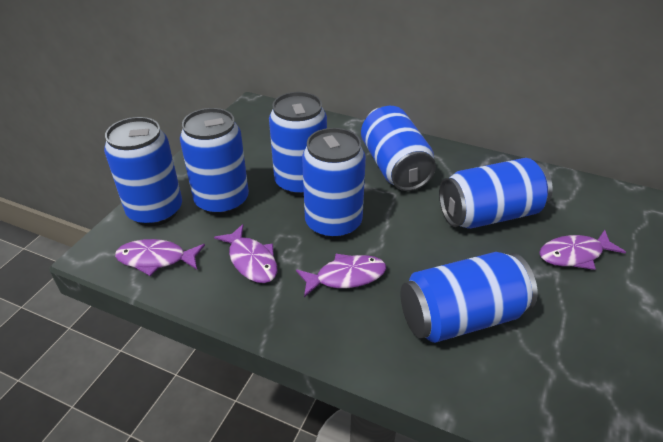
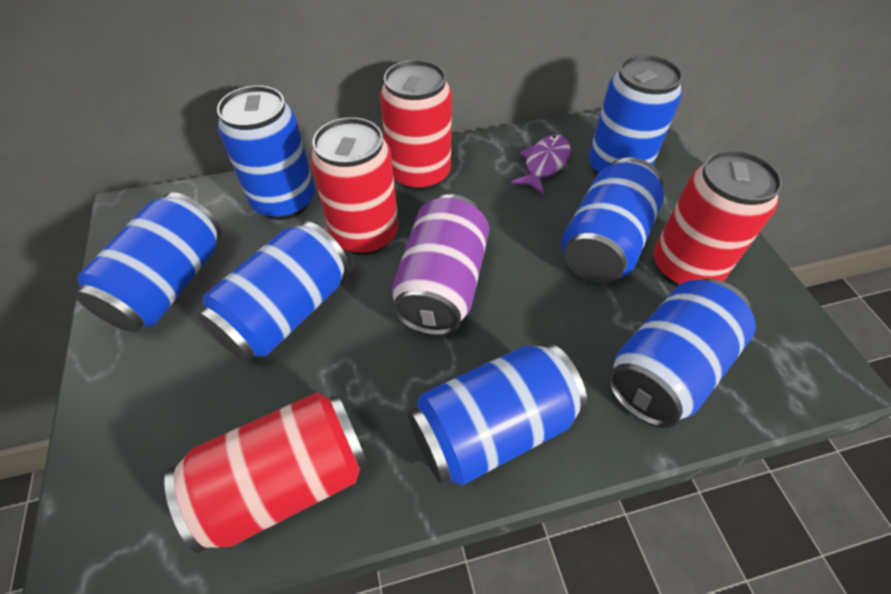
purple can: 0 -> 1
purple fish: 4 -> 1
red can: 0 -> 4

